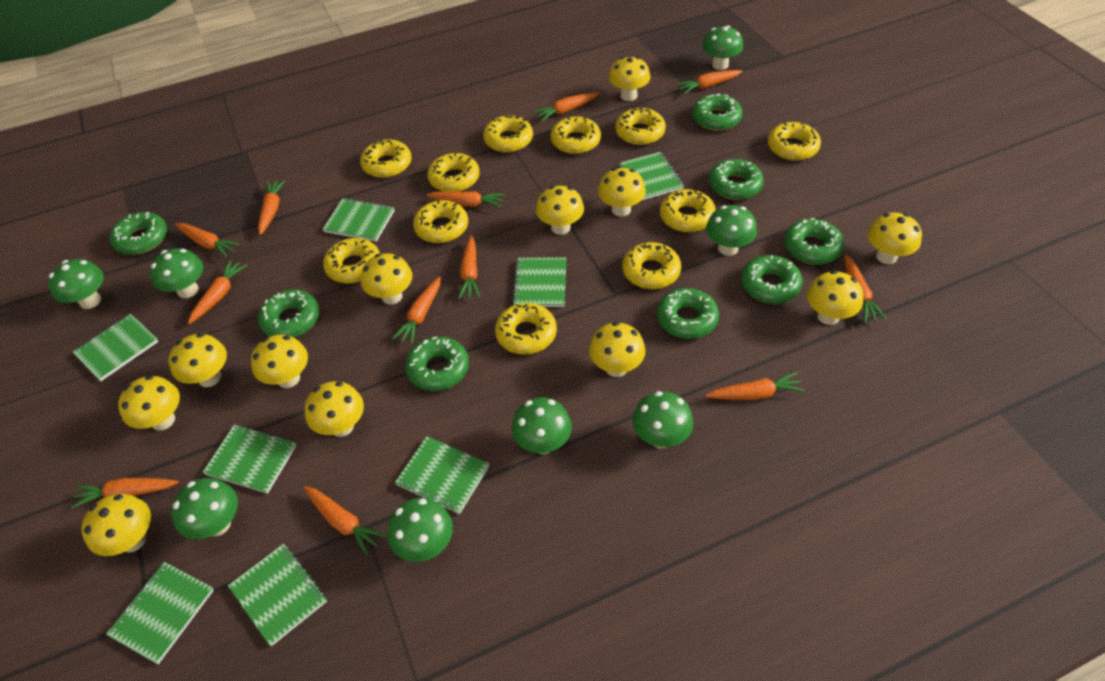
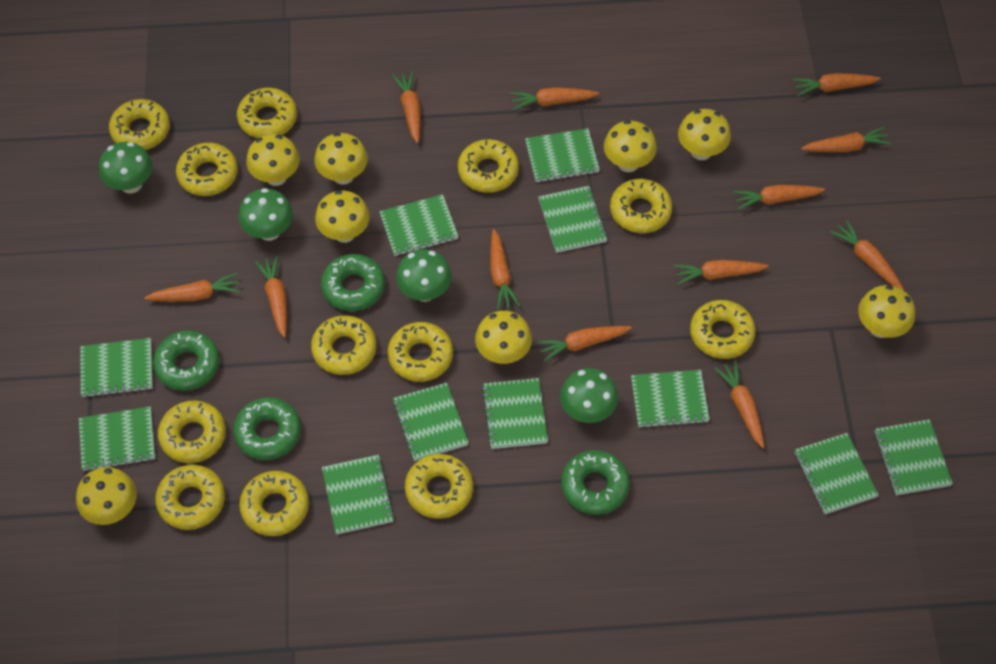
green donut: 8 -> 4
green mushroom: 8 -> 4
green notebook: 8 -> 11
yellow donut: 11 -> 12
yellow mushroom: 12 -> 8

